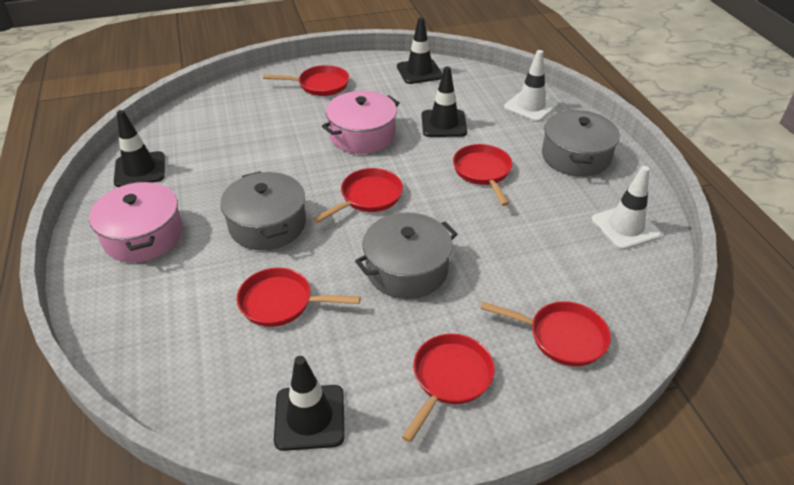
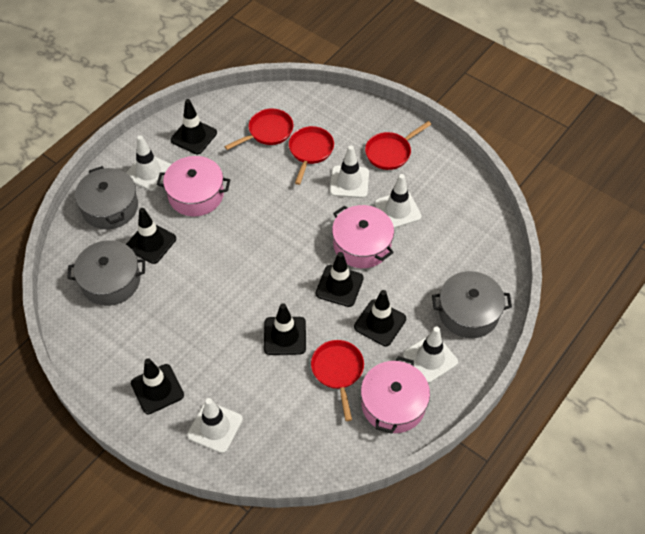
black traffic cone: 4 -> 6
pink pot: 2 -> 3
red pan: 6 -> 4
white traffic cone: 2 -> 5

